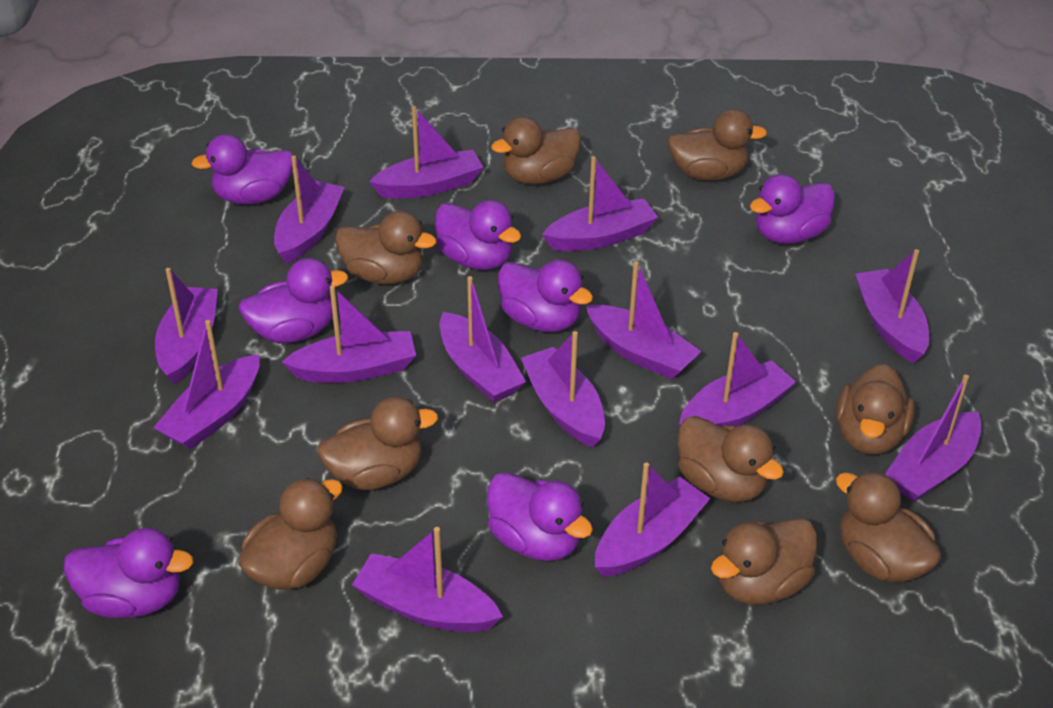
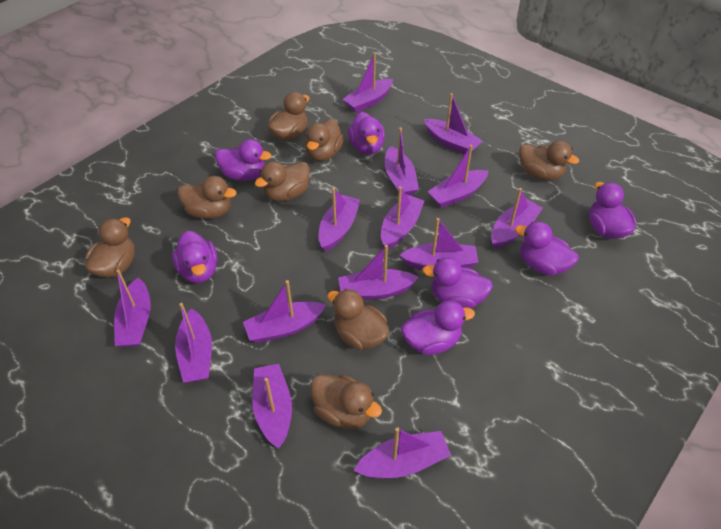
brown duck: 9 -> 8

